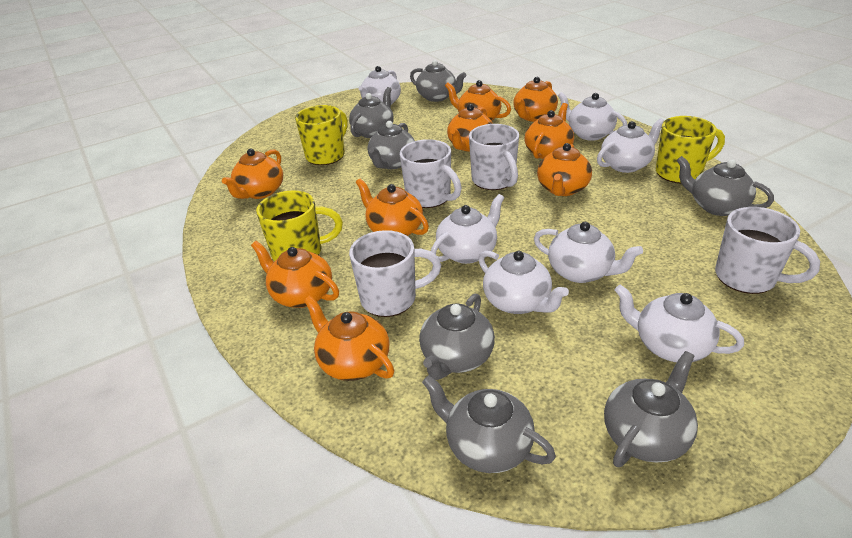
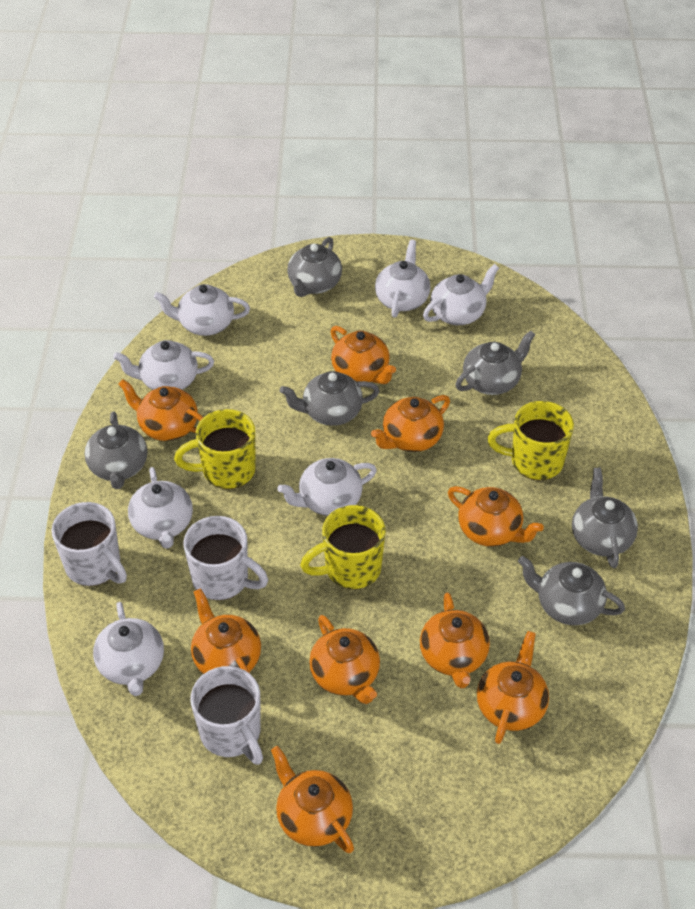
grey teapot: 7 -> 6
white mug: 4 -> 3

